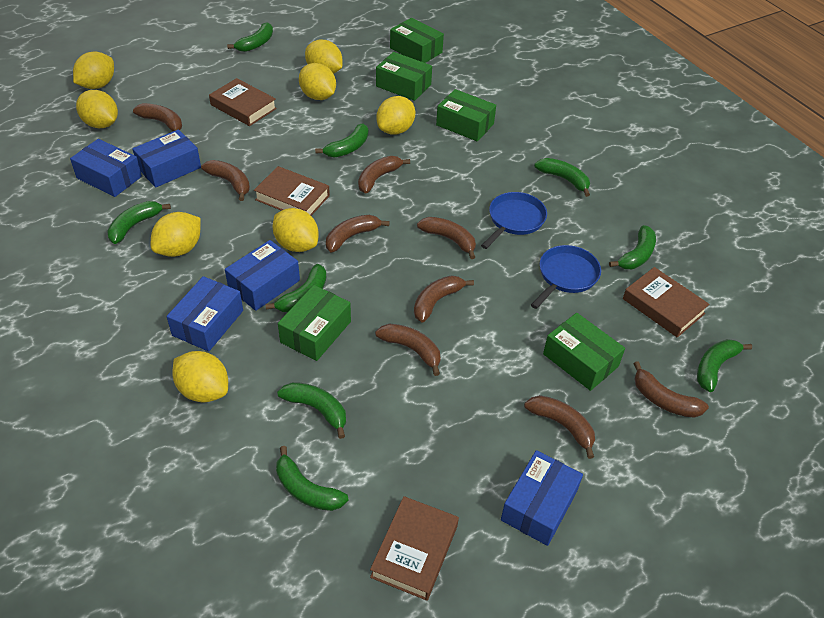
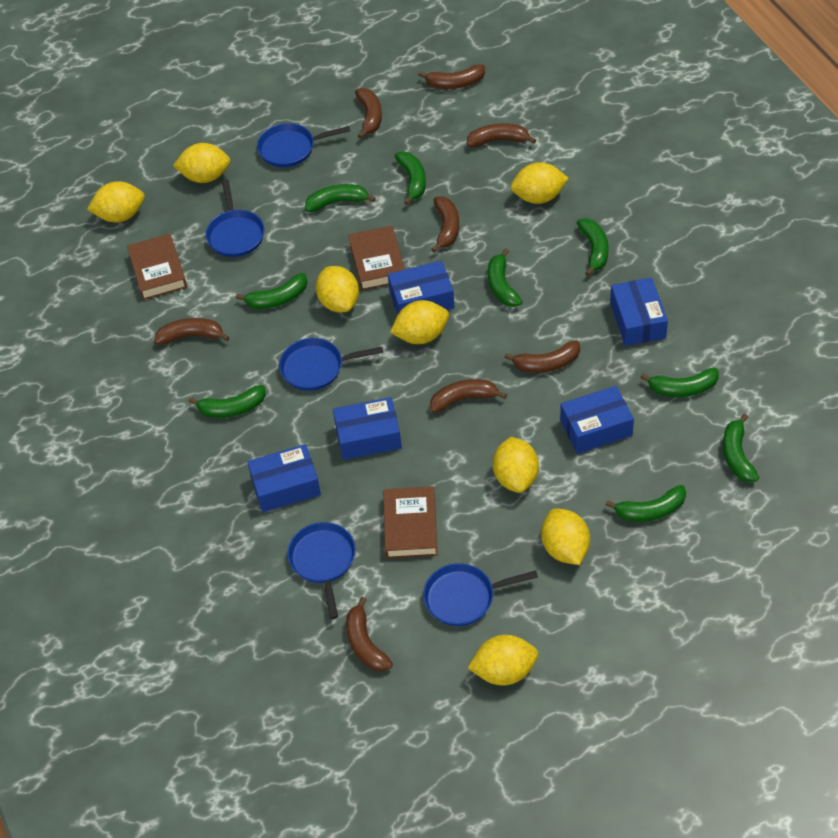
blue pan: 2 -> 5
brown banana: 9 -> 8
brown book: 4 -> 3
green box: 5 -> 0

